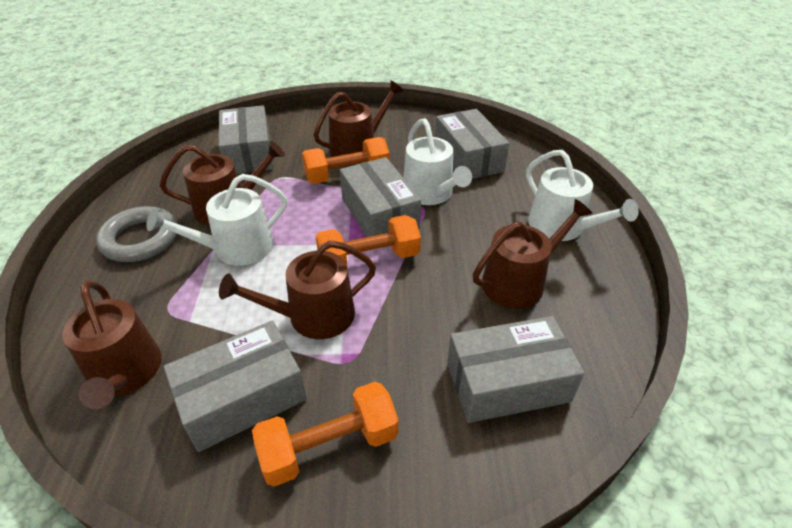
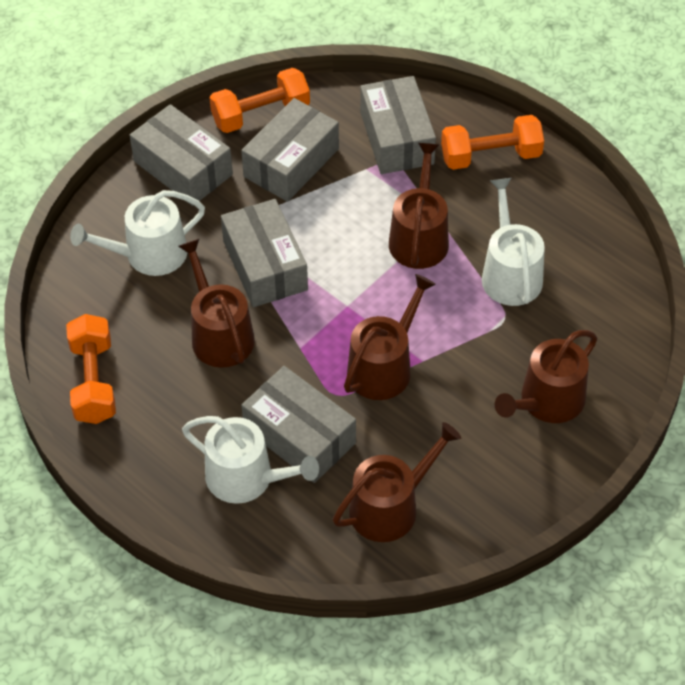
grey ring: 1 -> 0

